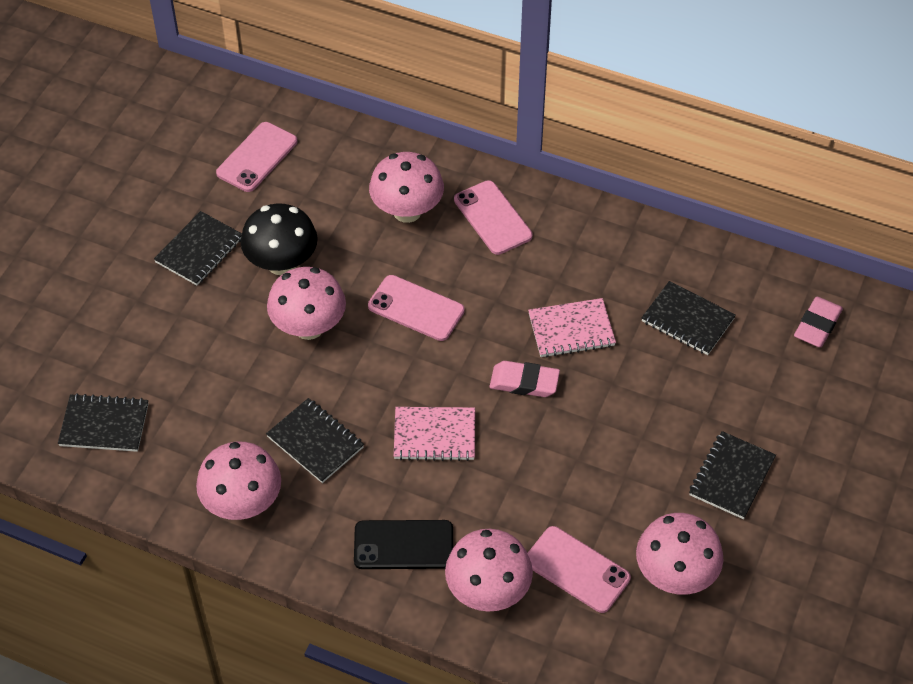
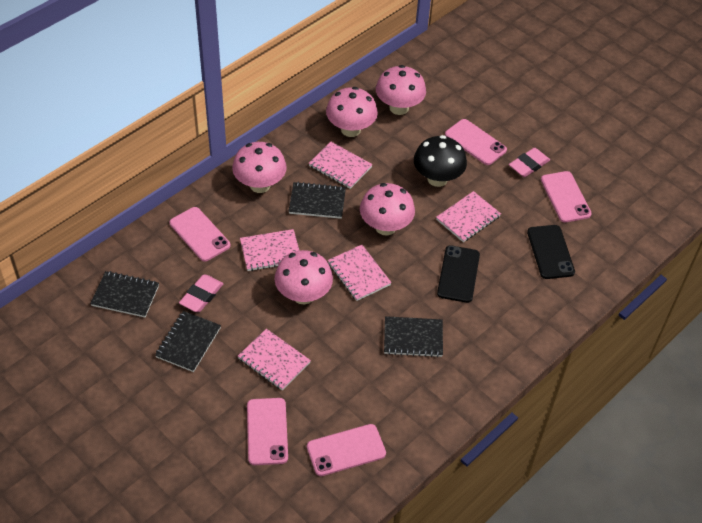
black notebook: 5 -> 4
black phone: 1 -> 2
pink notebook: 2 -> 5
pink phone: 4 -> 5

